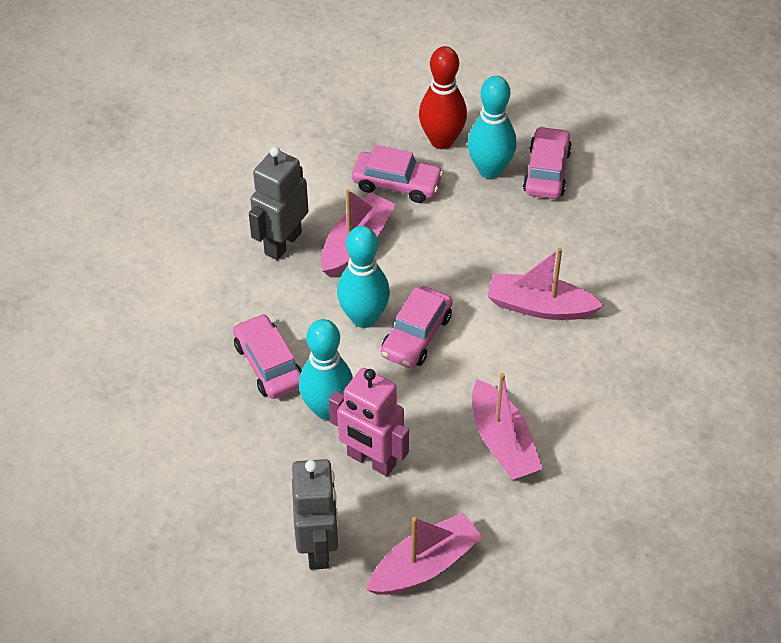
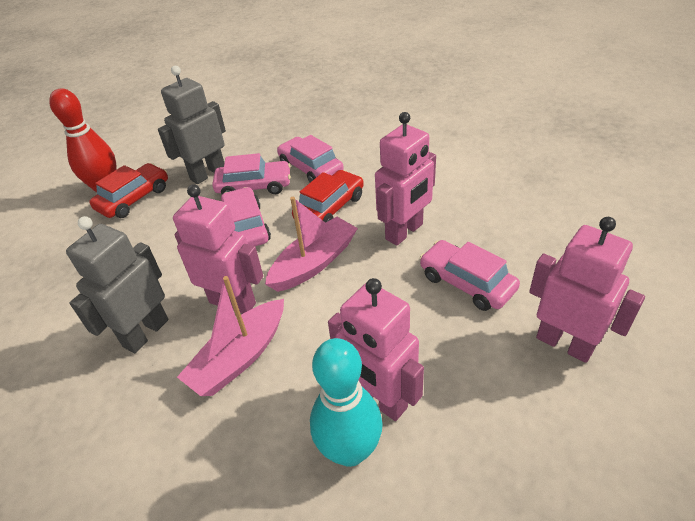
pink boat: 4 -> 2
pink robot: 1 -> 4
red car: 0 -> 2
turquoise bowling pin: 3 -> 1

